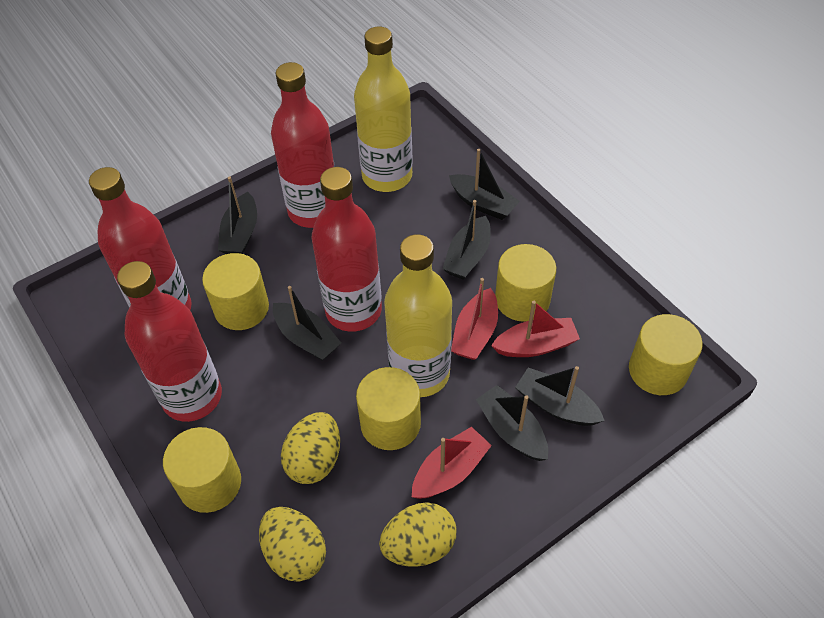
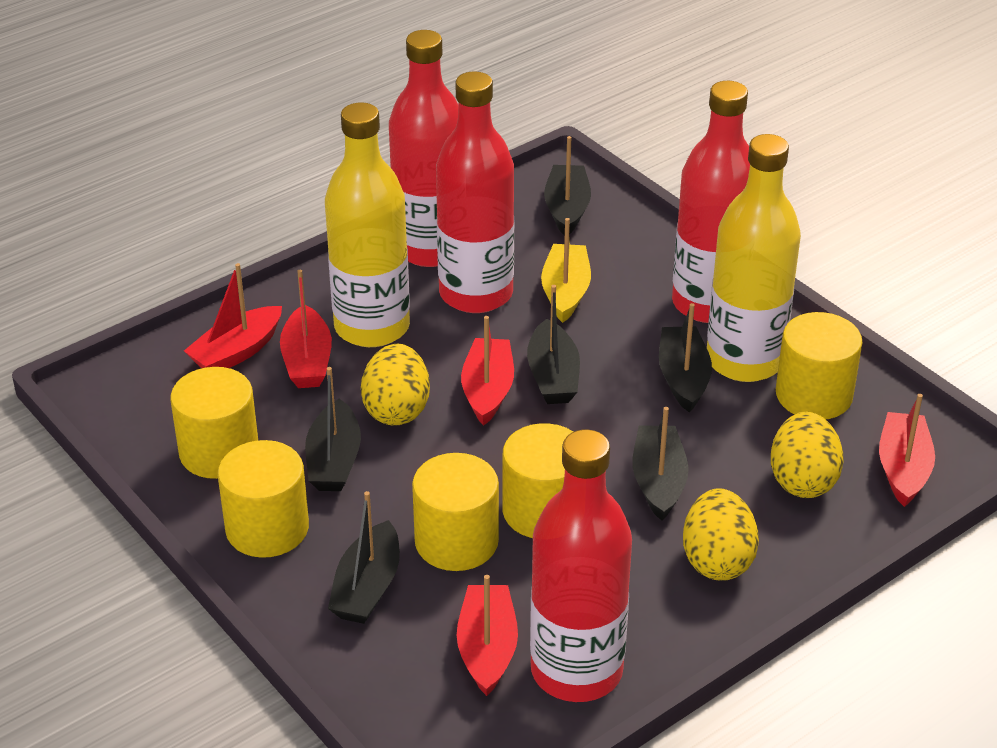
red boat: 3 -> 5
yellow boat: 0 -> 1

